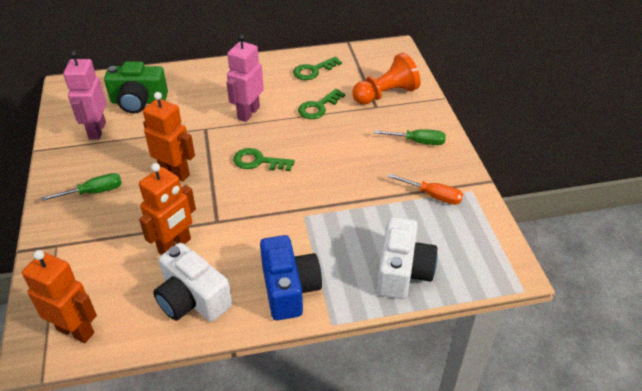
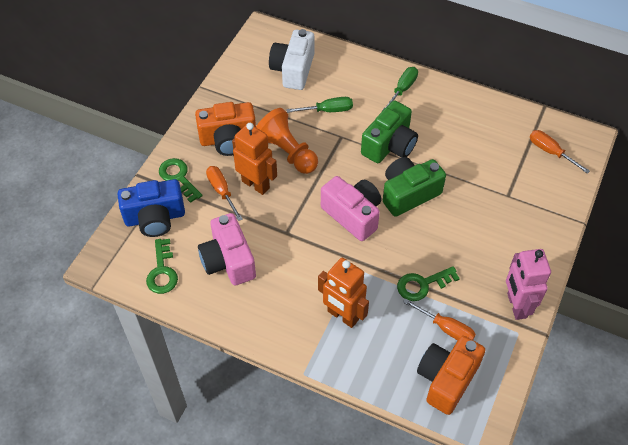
green camera: 1 -> 2
orange camera: 0 -> 2
orange robot: 3 -> 2
orange screwdriver: 1 -> 3
pink camera: 0 -> 2
pink robot: 2 -> 1
white camera: 2 -> 1

